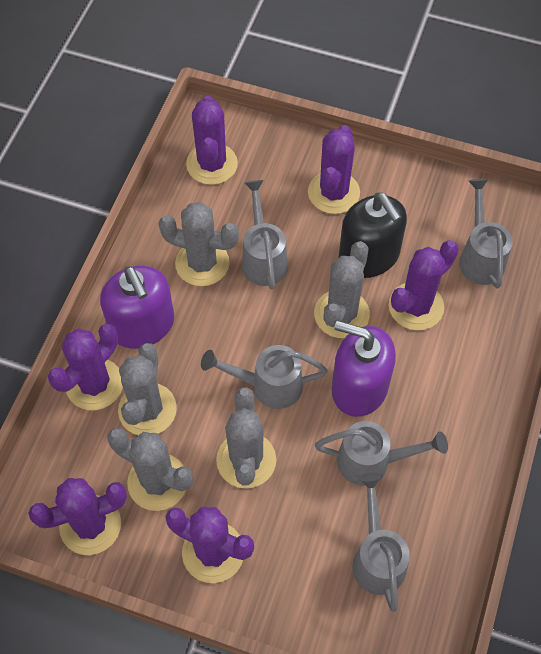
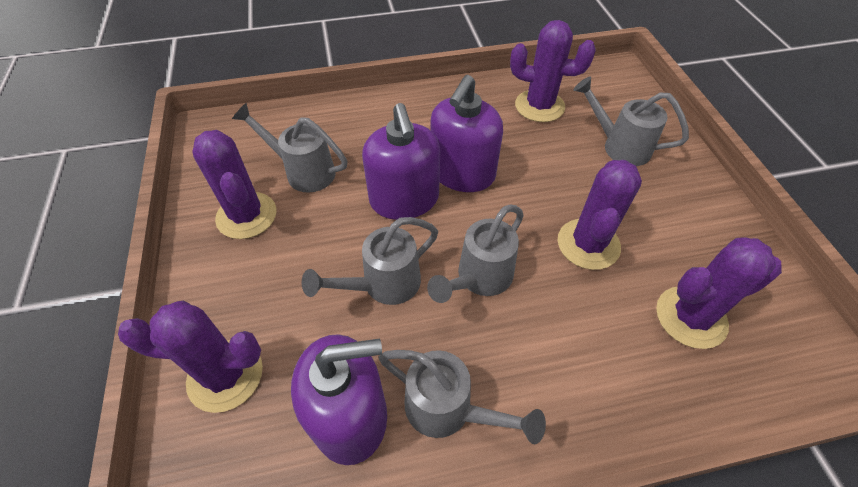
black soap dispenser: 1 -> 0
grey cactus: 5 -> 0
purple cactus: 6 -> 5
purple soap dispenser: 2 -> 3

